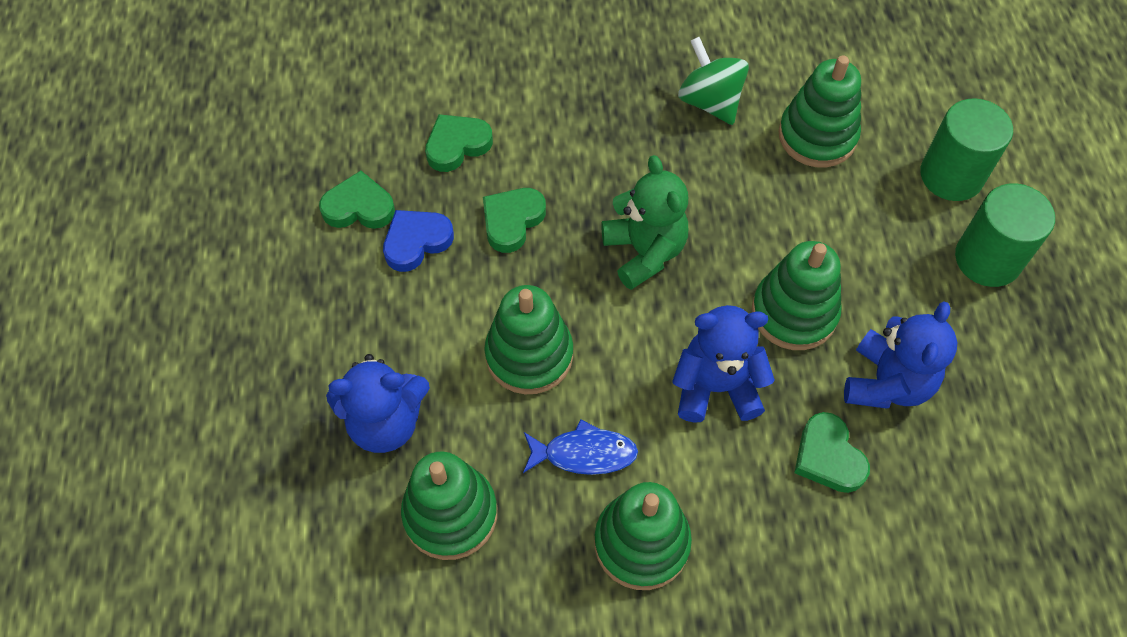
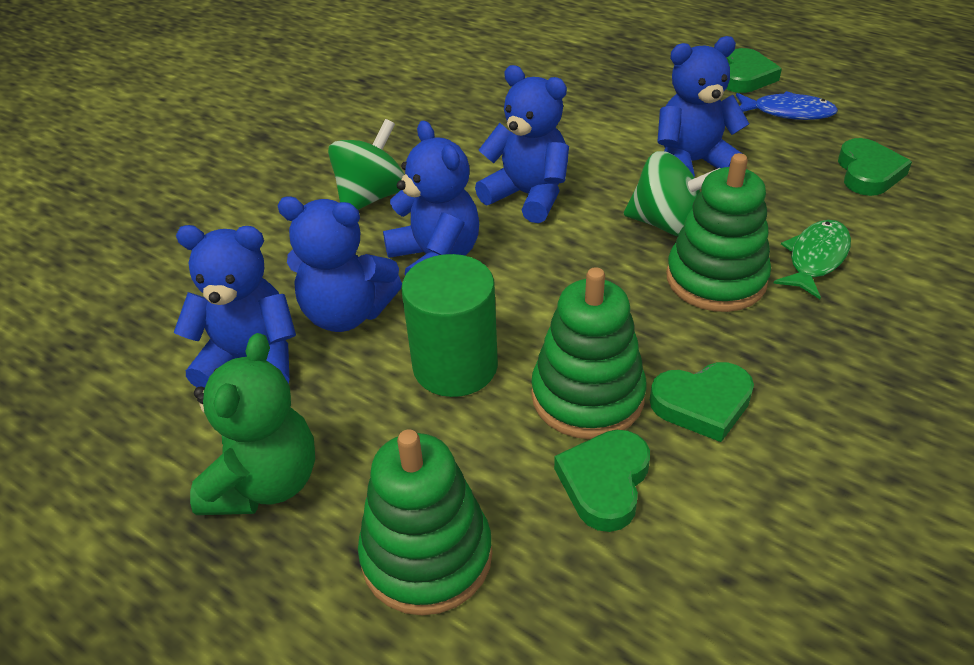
blue heart: 1 -> 0
blue teddy bear: 3 -> 5
green cylinder: 2 -> 1
green fish: 0 -> 1
green spinning top: 1 -> 2
green stacking toy: 5 -> 3

